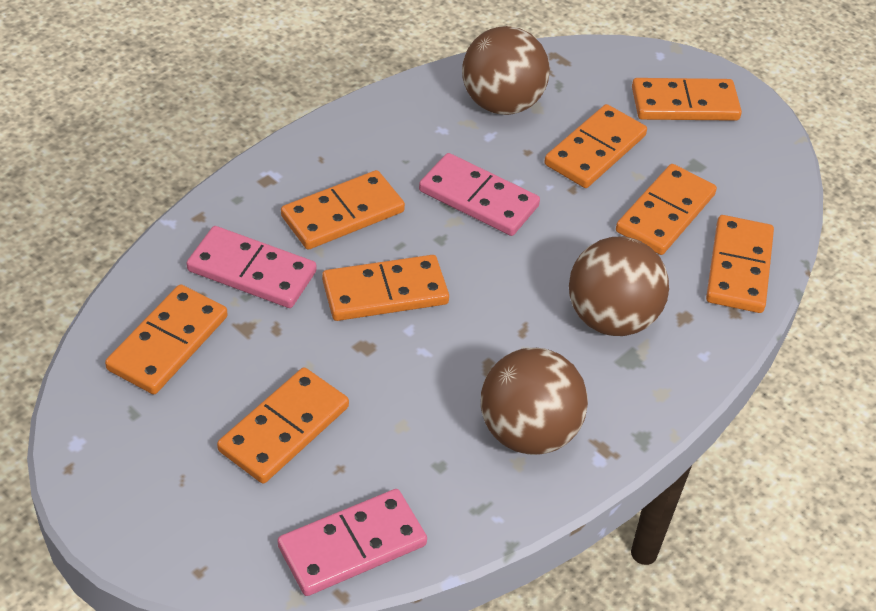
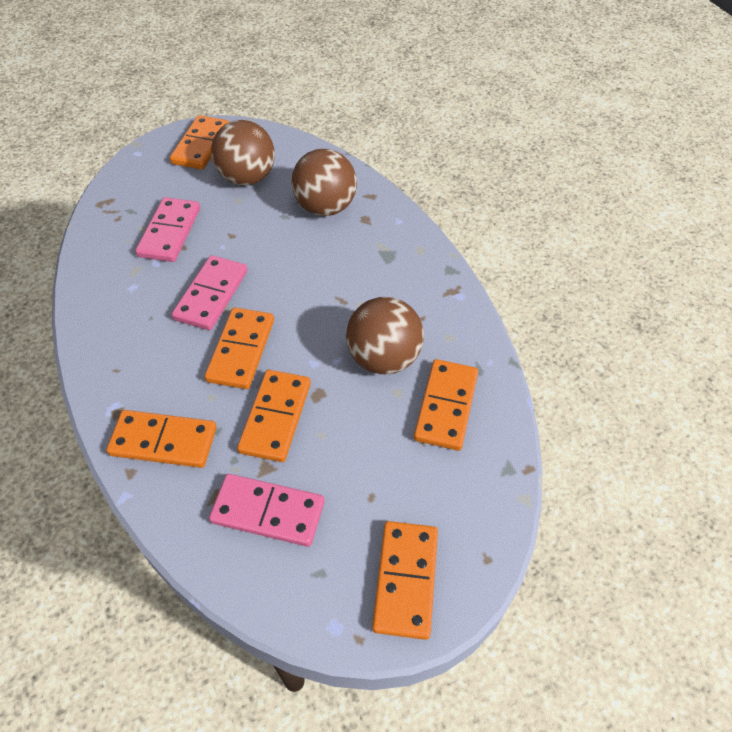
orange domino: 8 -> 6

